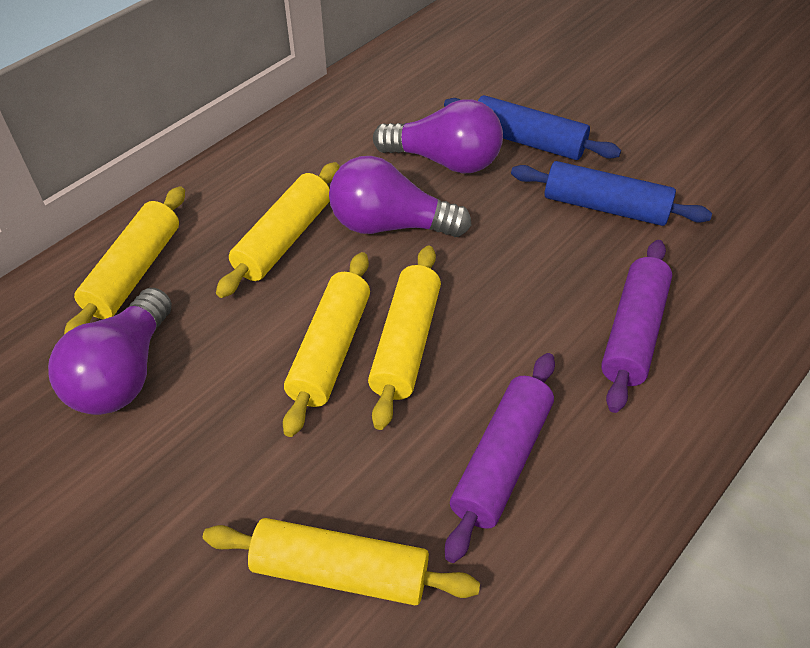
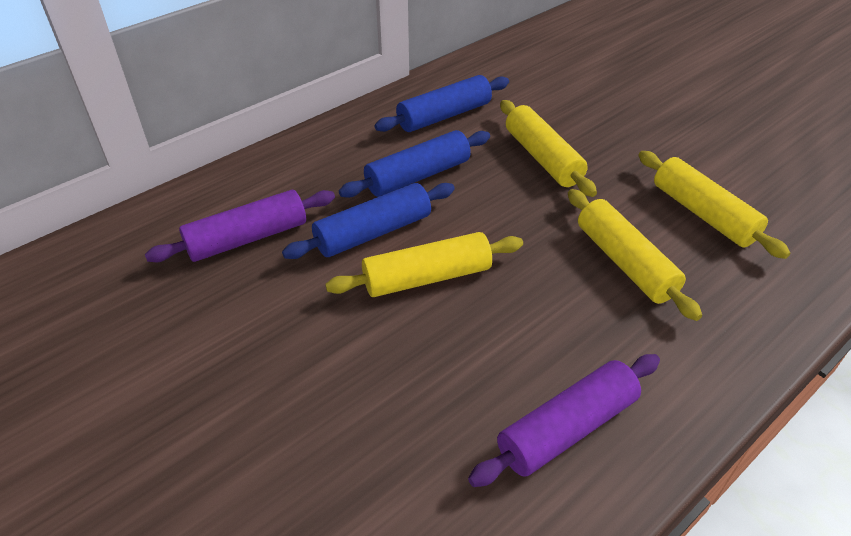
blue rolling pin: 2 -> 3
purple light bulb: 3 -> 0
yellow rolling pin: 5 -> 4

